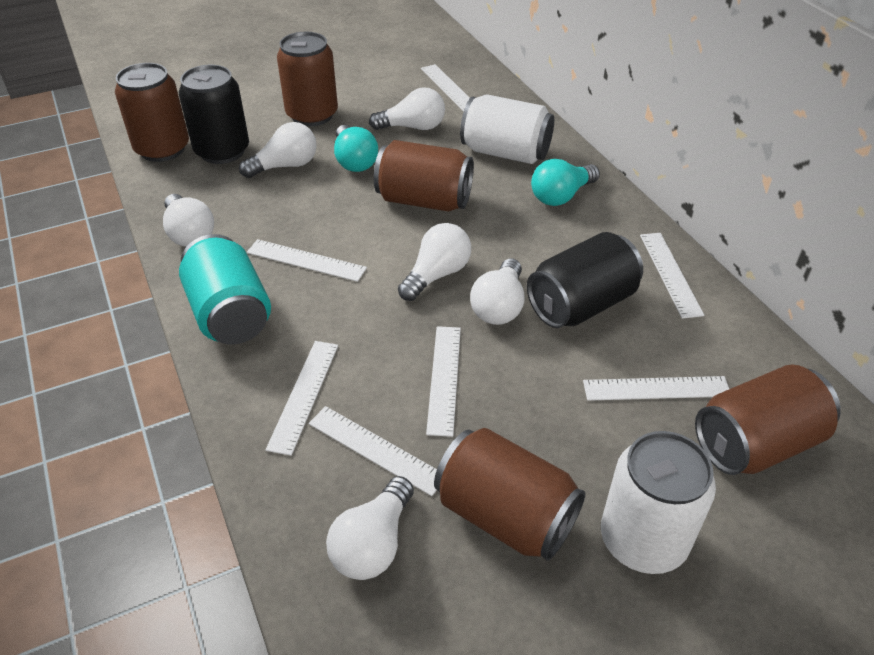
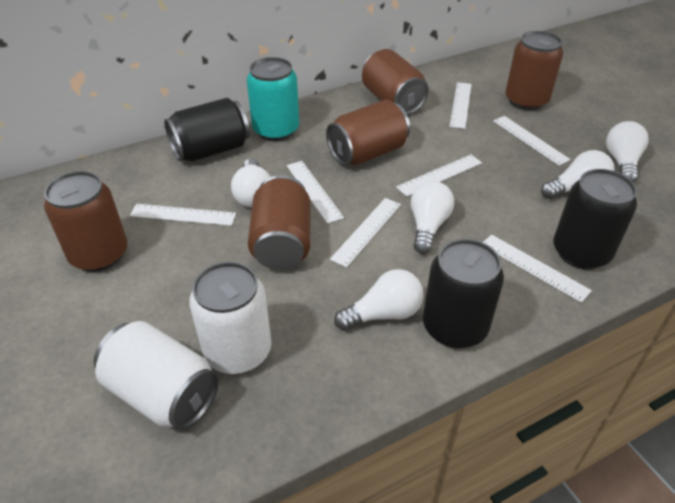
black can: 2 -> 3
turquoise light bulb: 2 -> 0
white light bulb: 6 -> 5

